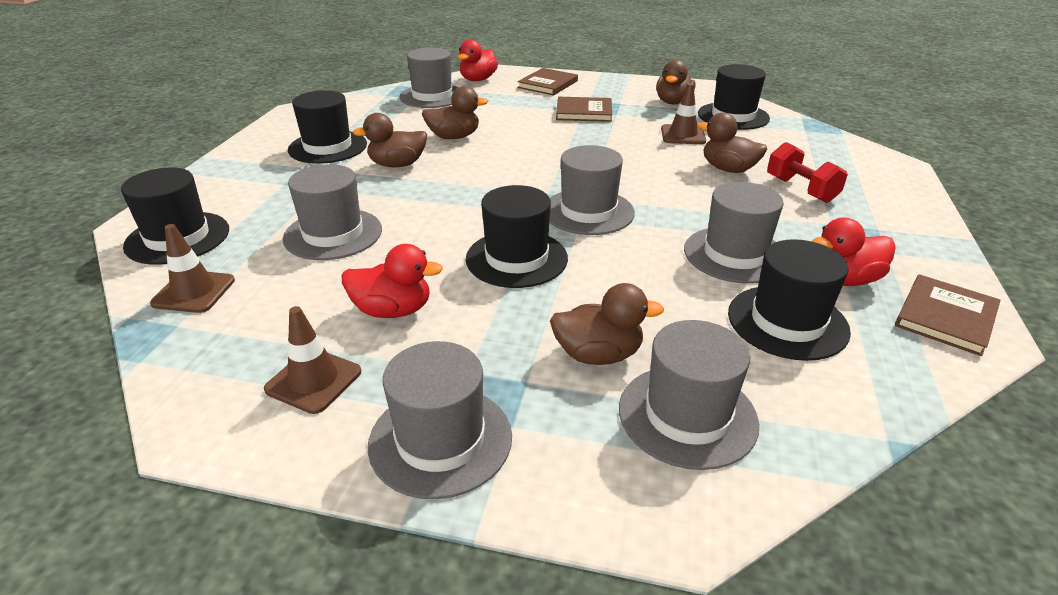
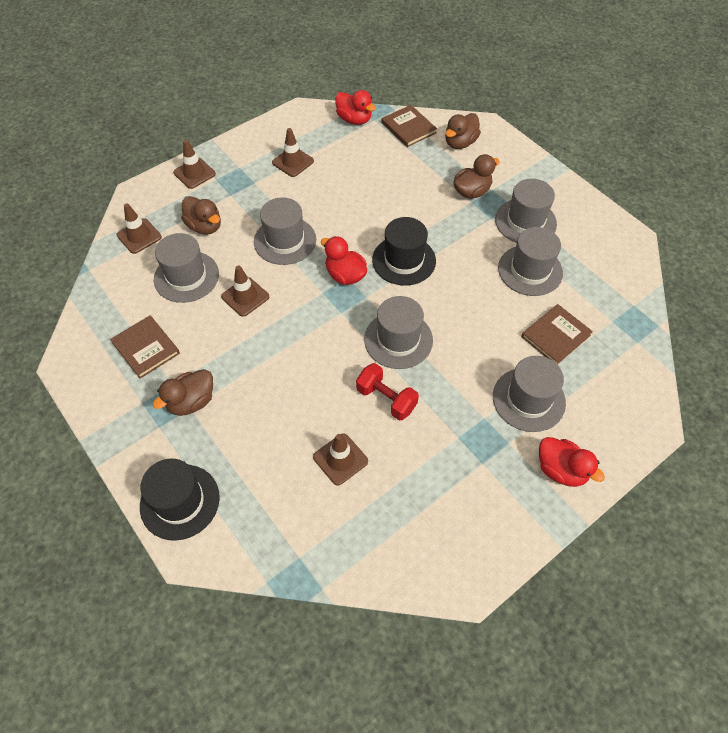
black hat: 5 -> 2
brown duck: 5 -> 4
brown traffic cone: 3 -> 5

